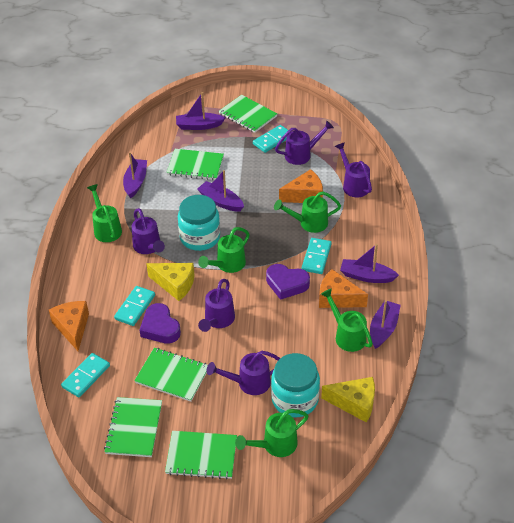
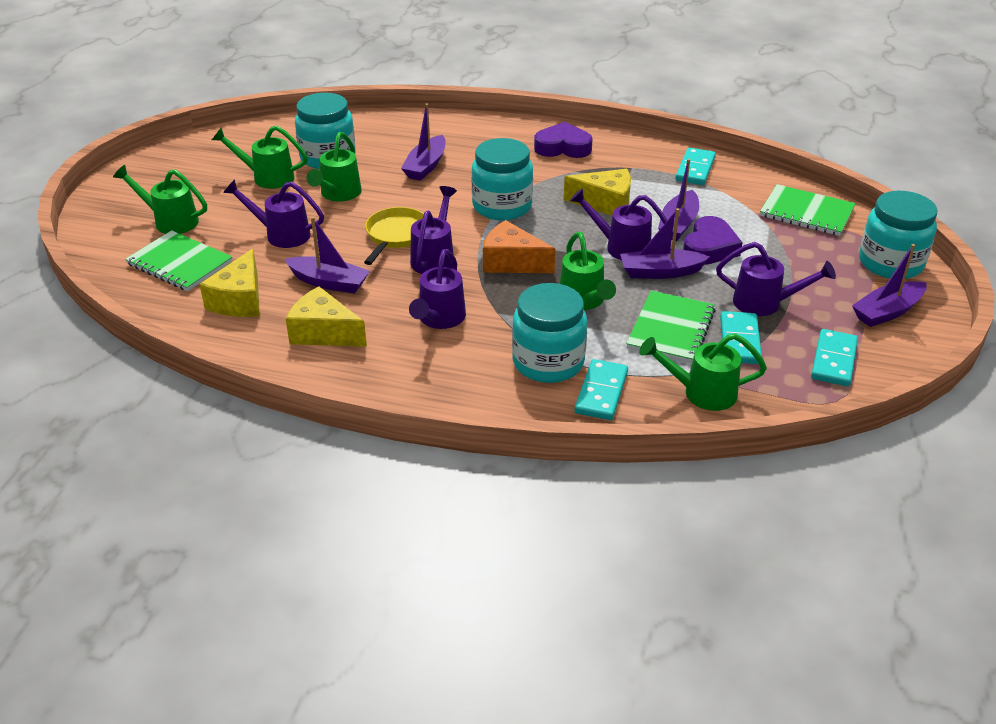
green notebook: 5 -> 3
orange cheese: 3 -> 1
turquoise jar: 2 -> 4
yellow cheese: 2 -> 3
yellow pan: 0 -> 1

